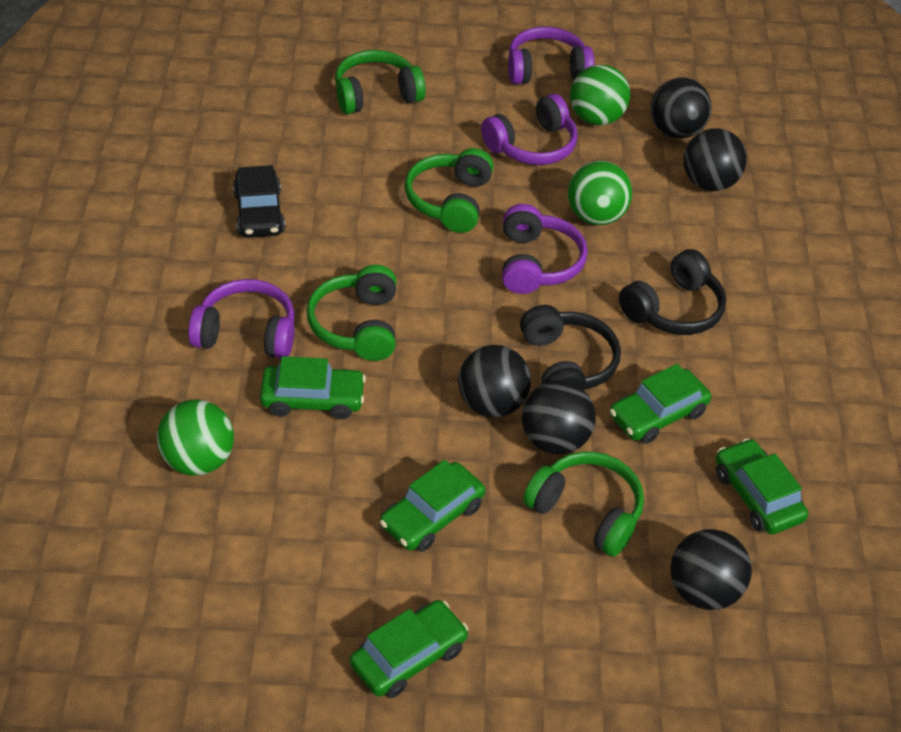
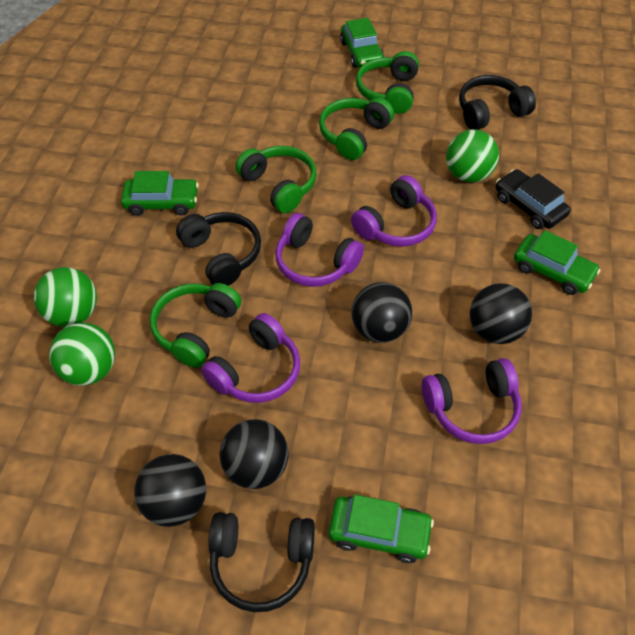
black ball: 5 -> 4
black headphones: 2 -> 3
green car: 5 -> 4

